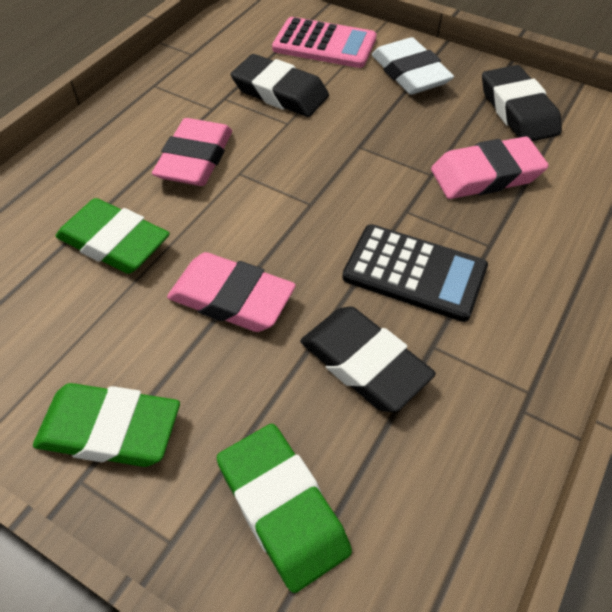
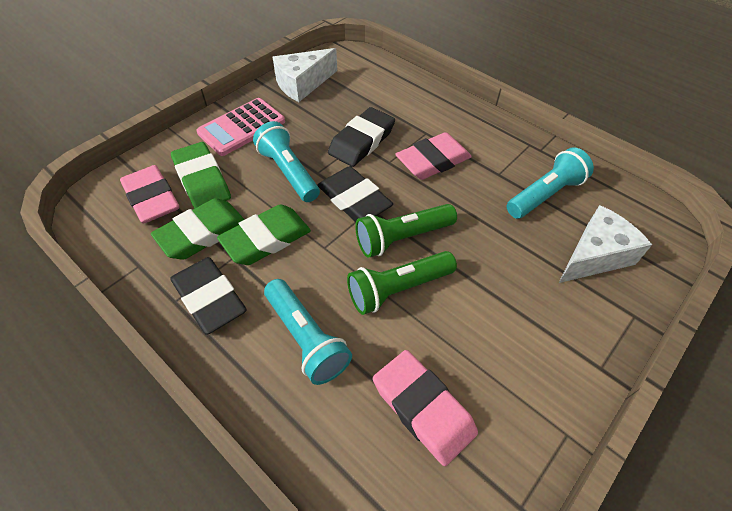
black calculator: 1 -> 0
green flashlight: 0 -> 2
turquoise flashlight: 0 -> 3
white cheese: 0 -> 2
white eraser: 1 -> 0

